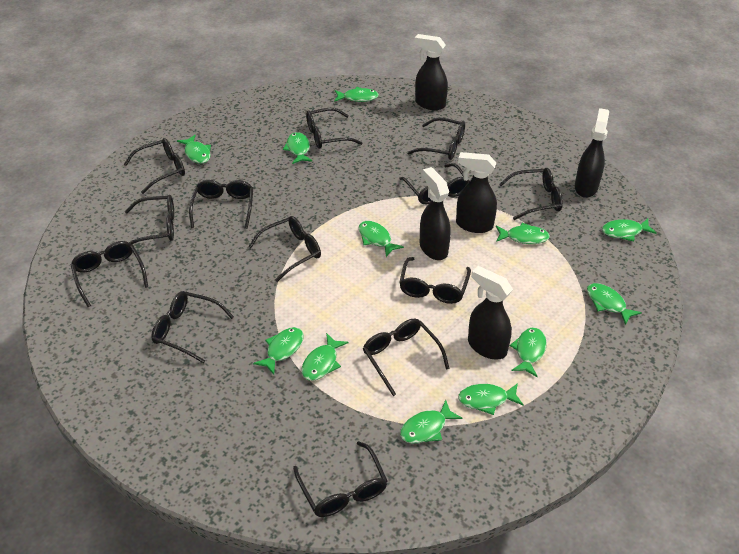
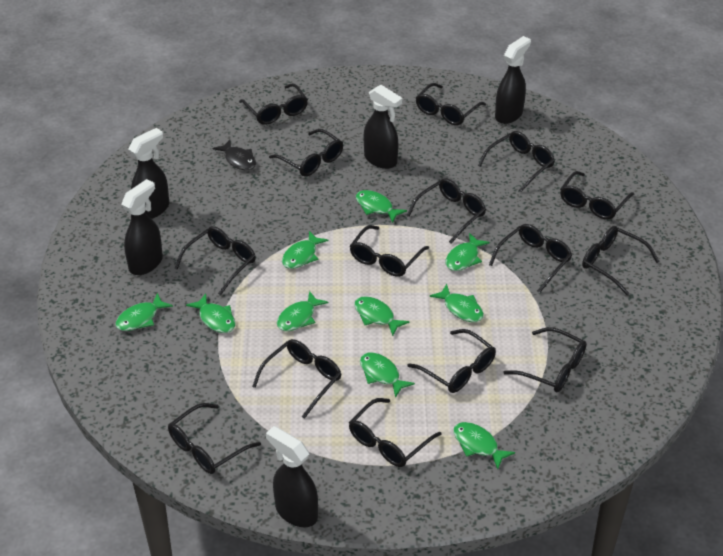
black fish: 0 -> 1
black glasses: 13 -> 15
green fish: 12 -> 10

